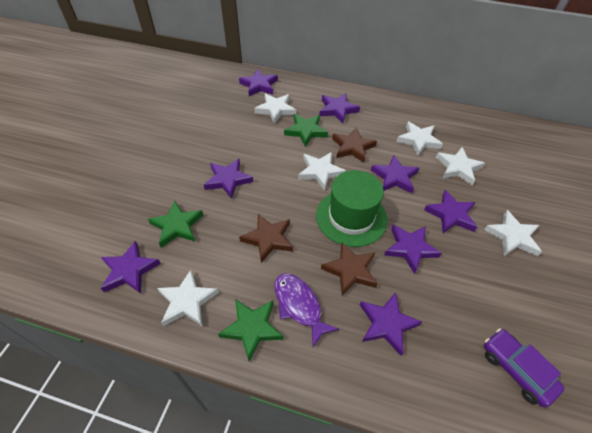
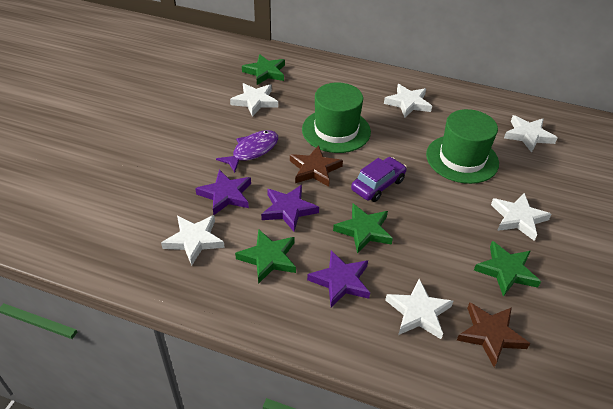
brown star: 3 -> 2
green hat: 1 -> 2
green star: 3 -> 4
purple star: 8 -> 3

